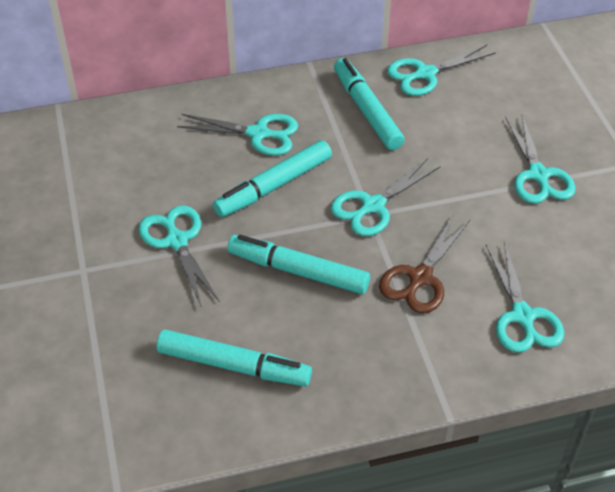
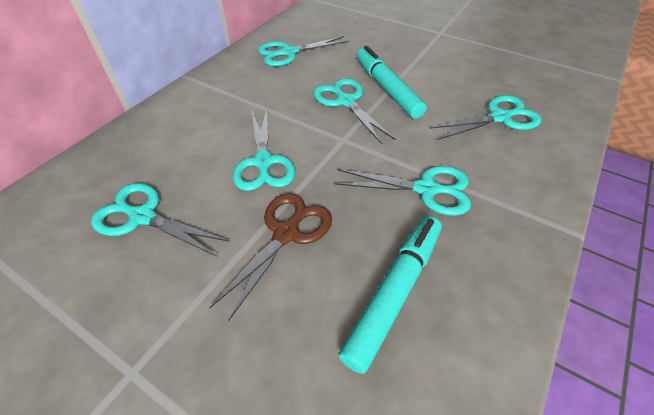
turquoise marker: 4 -> 2

